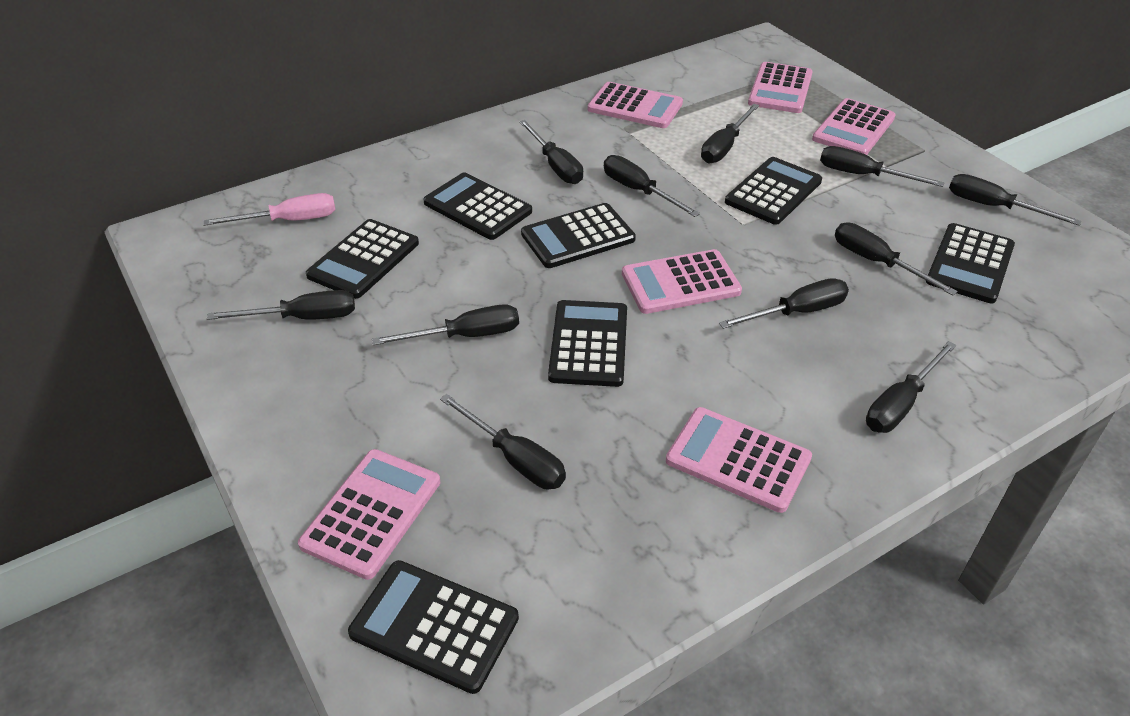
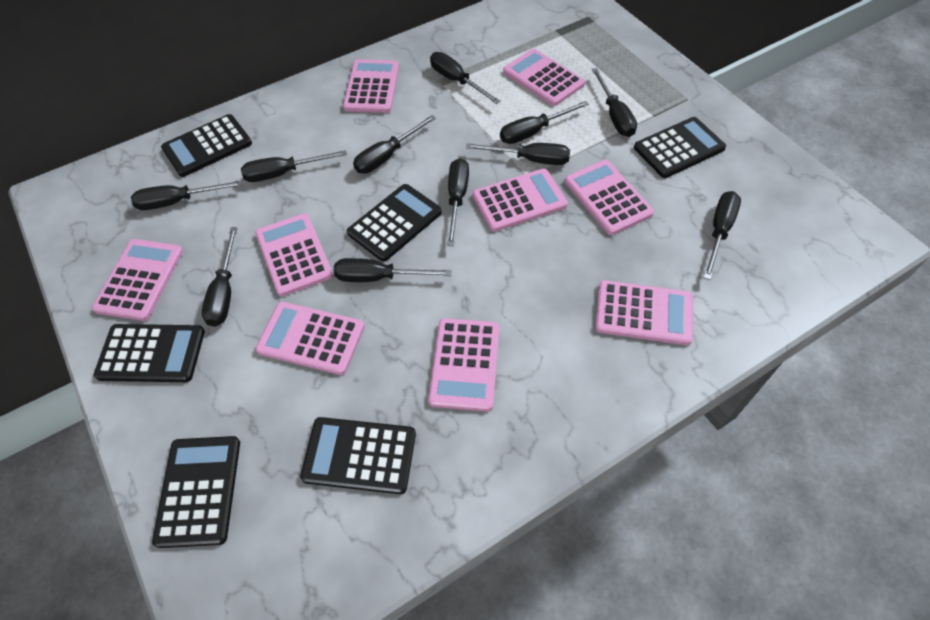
black calculator: 7 -> 6
pink calculator: 6 -> 9
pink screwdriver: 1 -> 0

